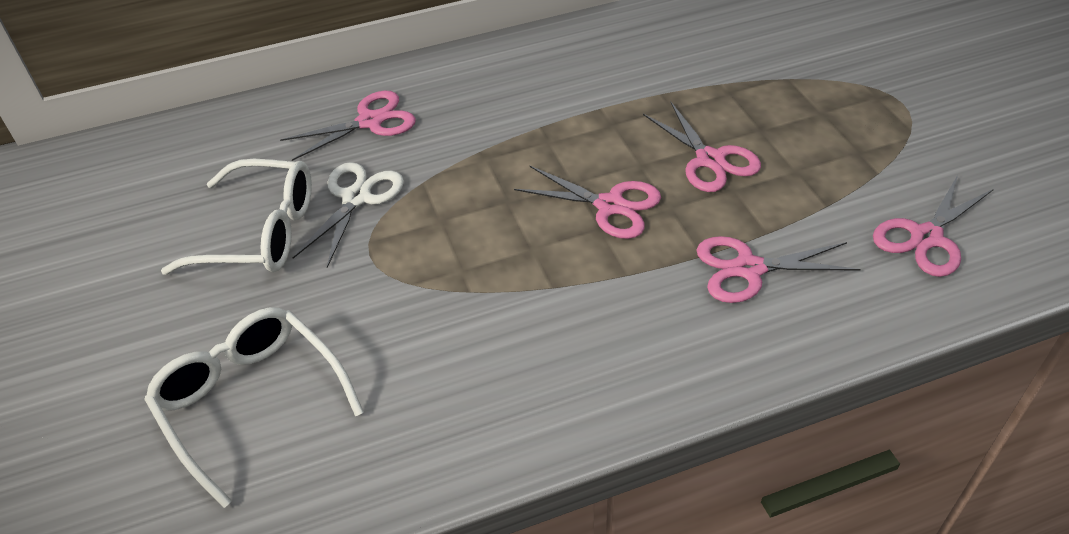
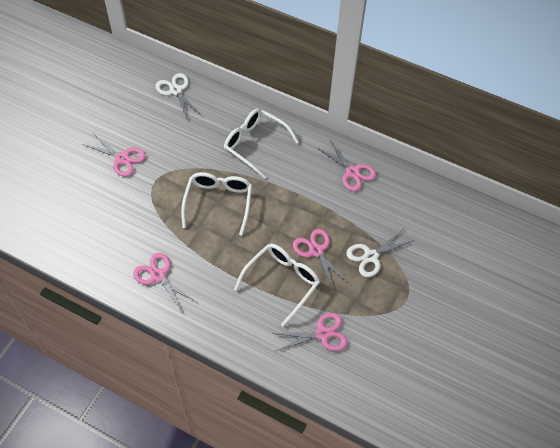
white glasses: 2 -> 3
white scissors: 1 -> 2

